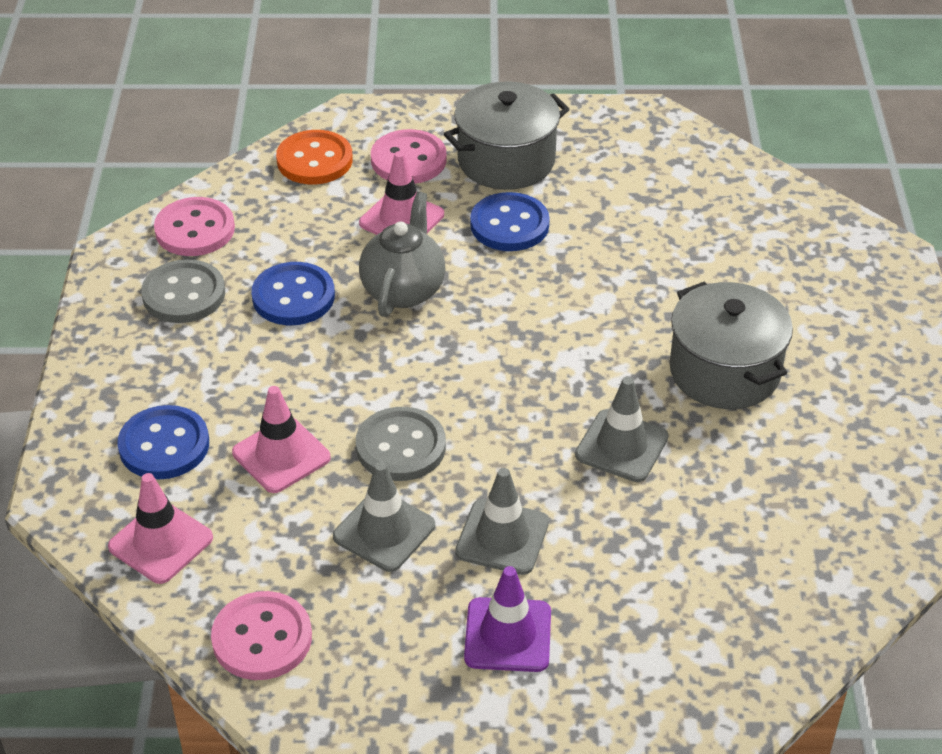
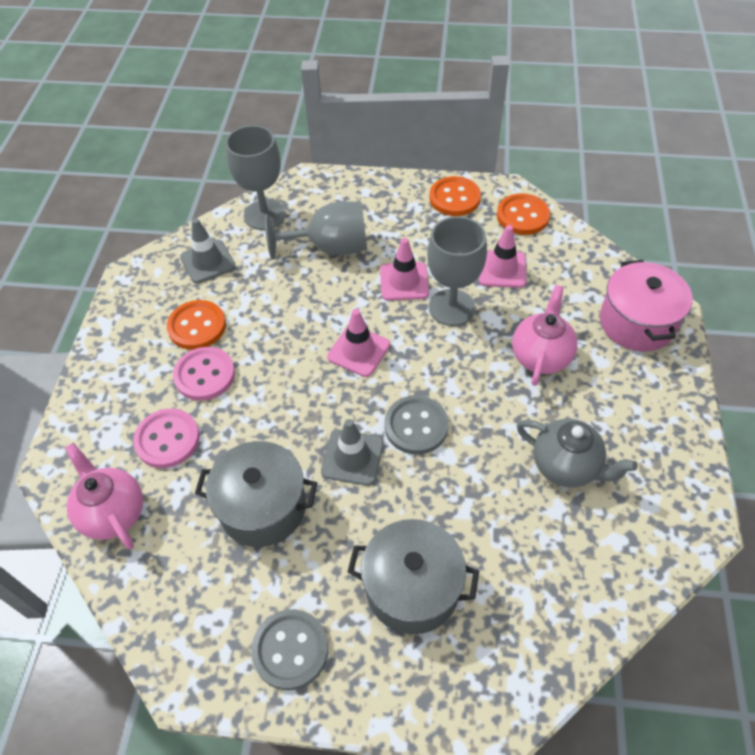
blue button: 3 -> 0
grey goblet: 0 -> 3
grey traffic cone: 3 -> 2
orange button: 1 -> 3
pink button: 3 -> 2
pink pot: 0 -> 1
pink teapot: 0 -> 2
purple traffic cone: 1 -> 0

